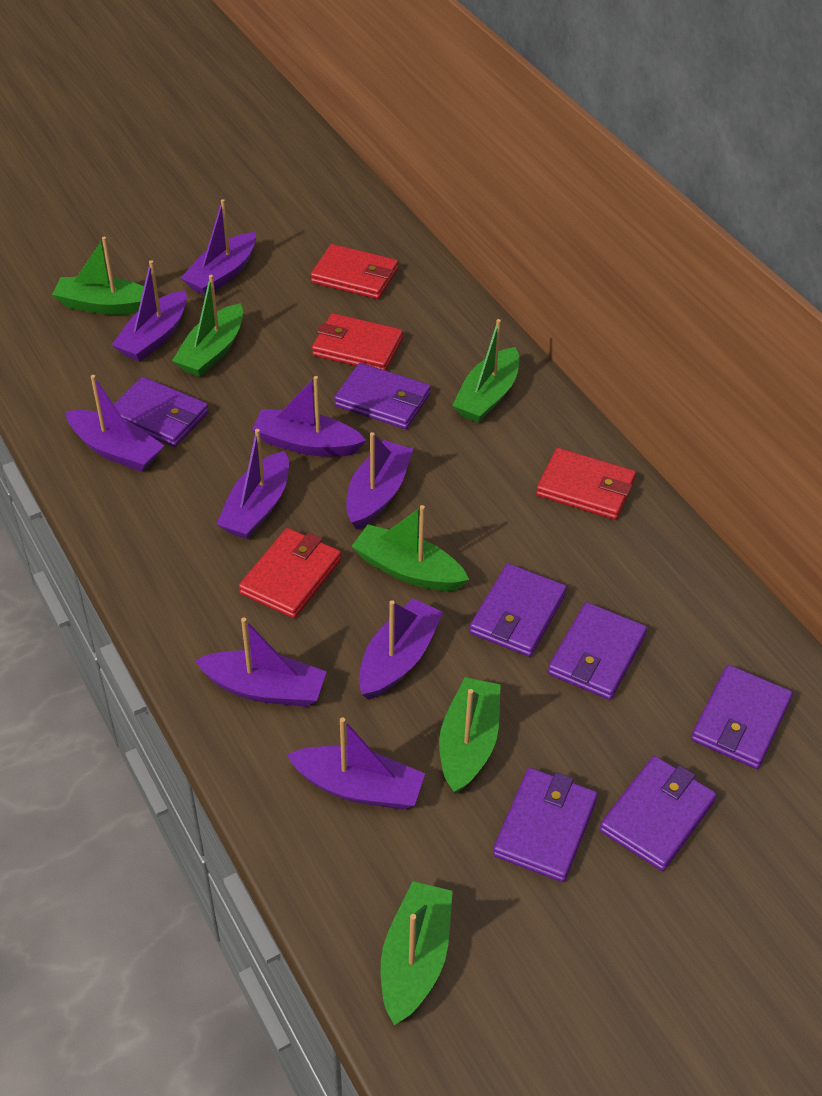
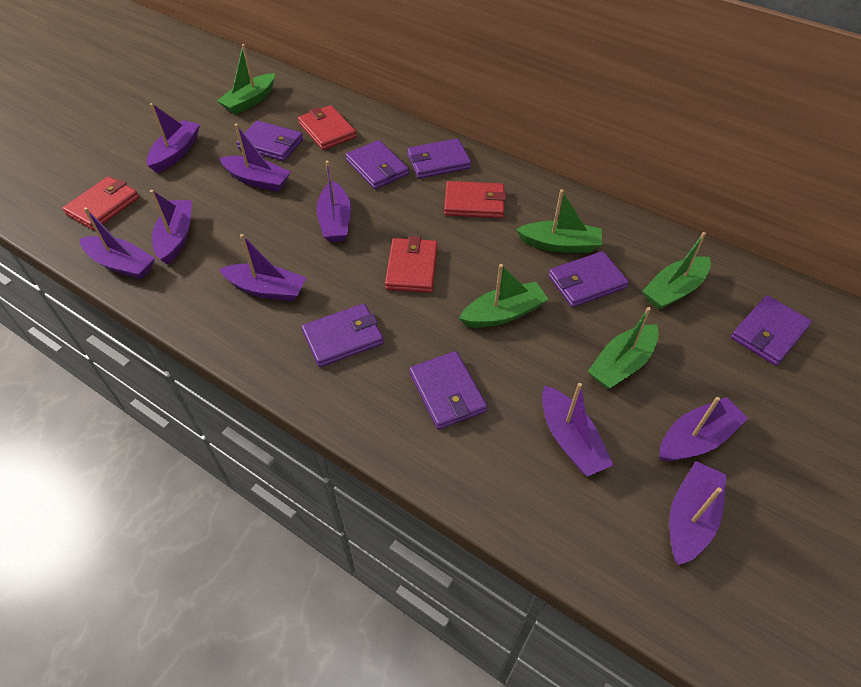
green boat: 6 -> 5

